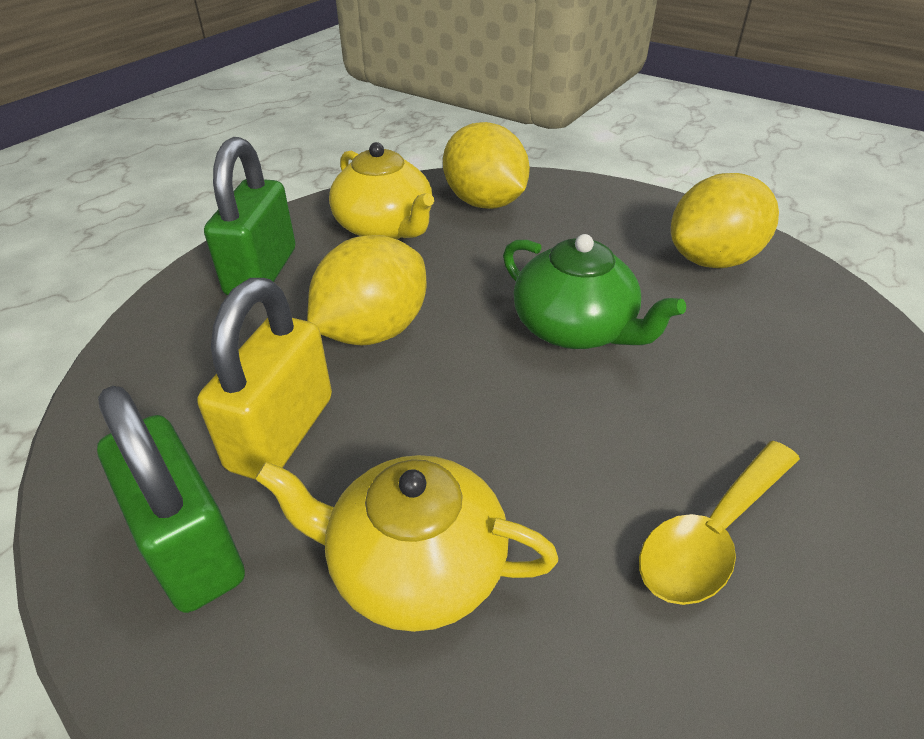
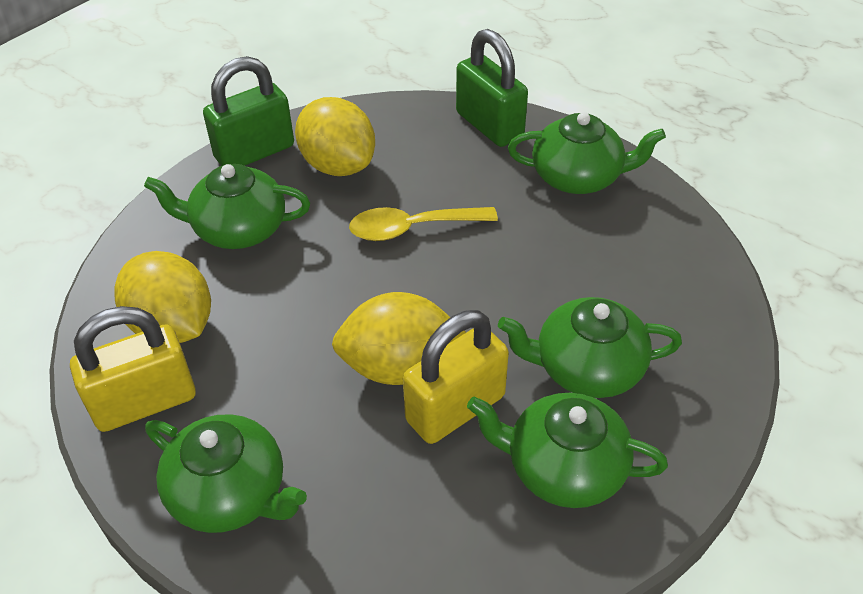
green teapot: 1 -> 5
yellow padlock: 1 -> 2
yellow teapot: 2 -> 0

